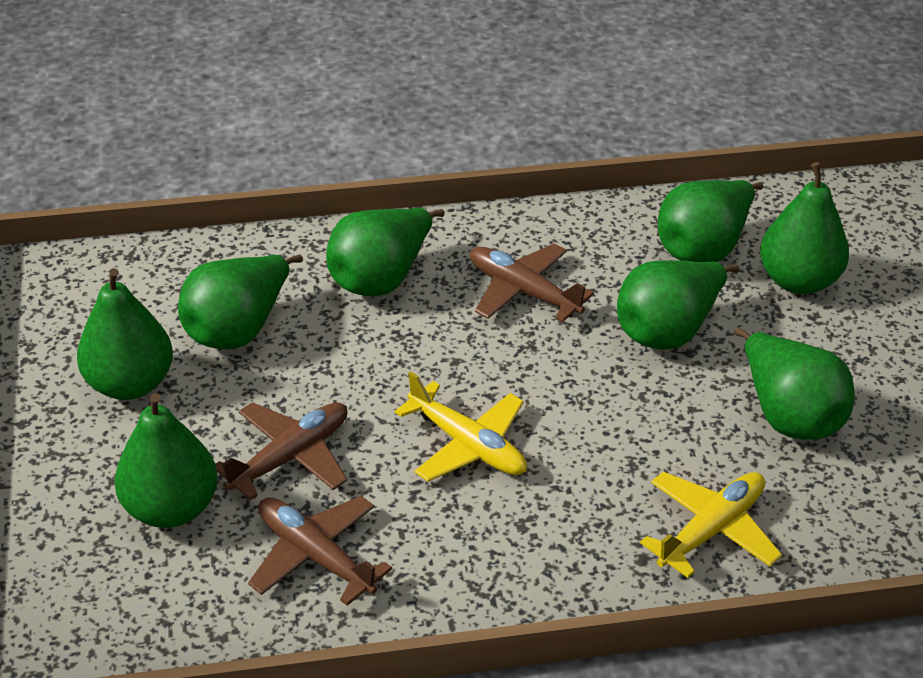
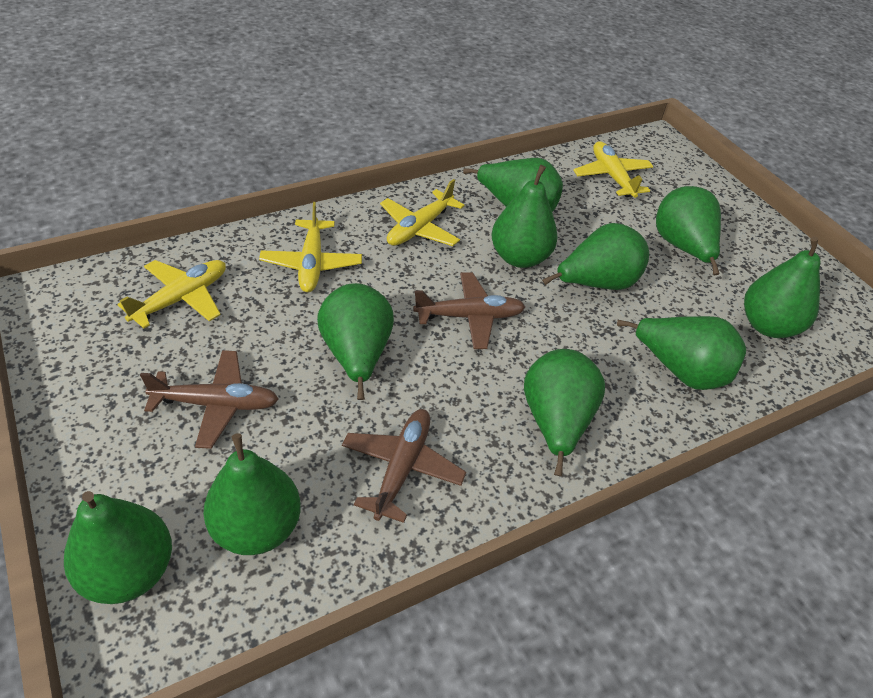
green pear: 8 -> 10
yellow plane: 2 -> 4

